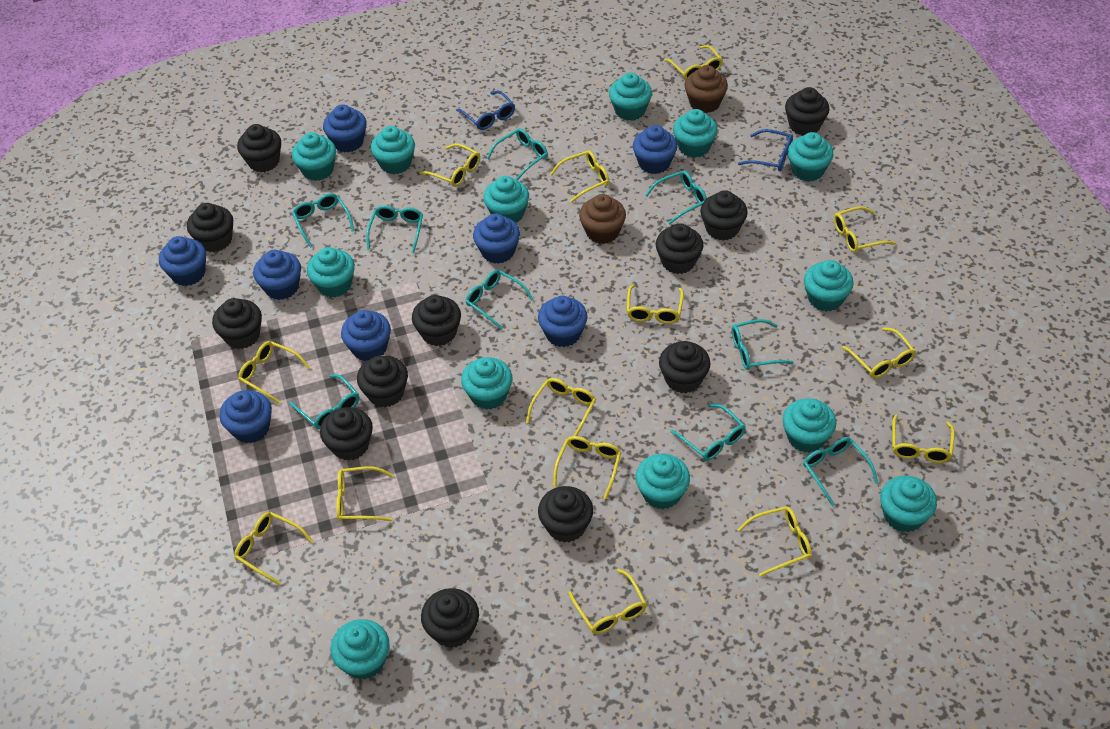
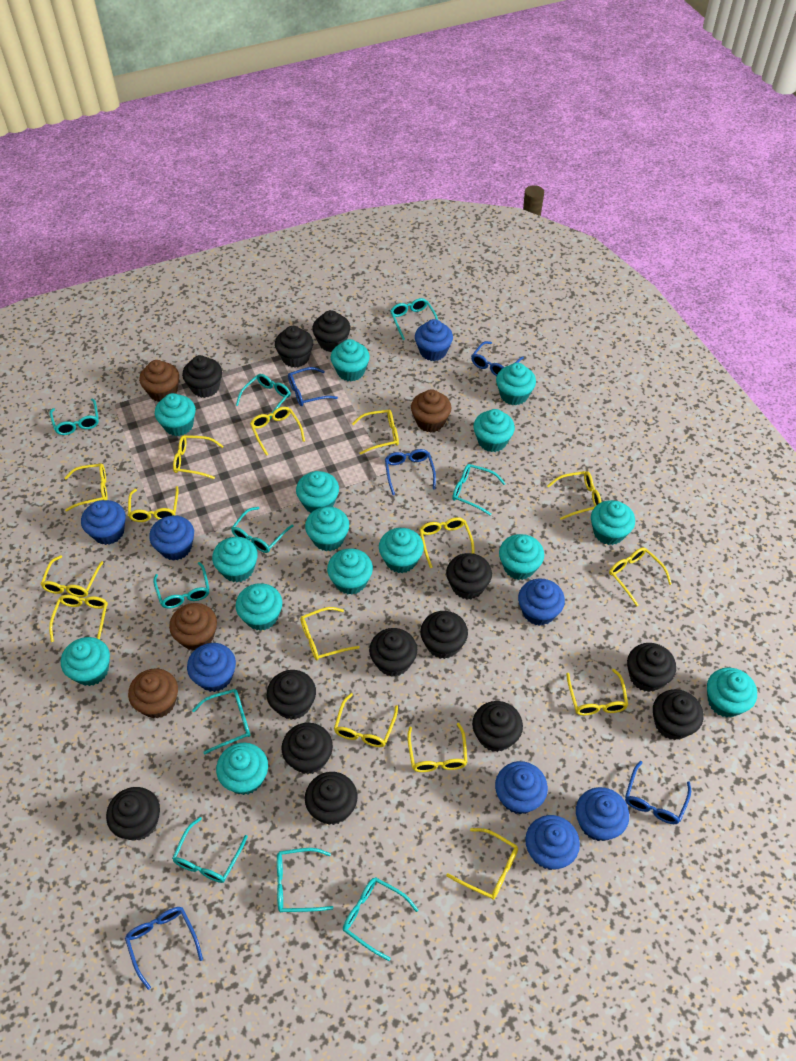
black cupcake: 12 -> 13
blue glasses: 2 -> 5
brown cupcake: 2 -> 4
turquoise cupcake: 13 -> 15
turquoise glasses: 9 -> 10
yellow glasses: 14 -> 15

